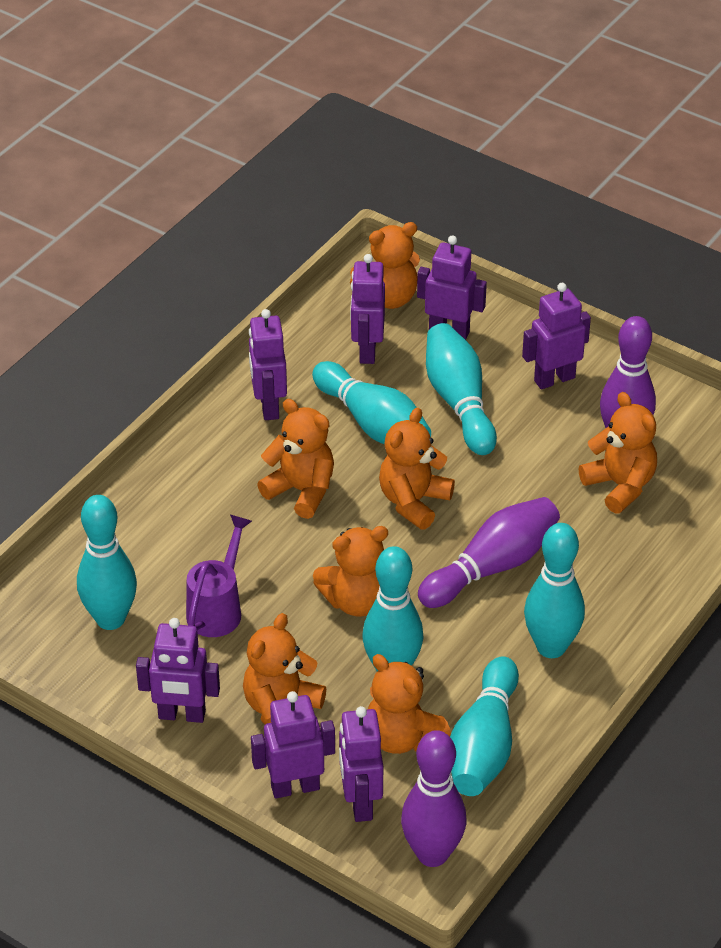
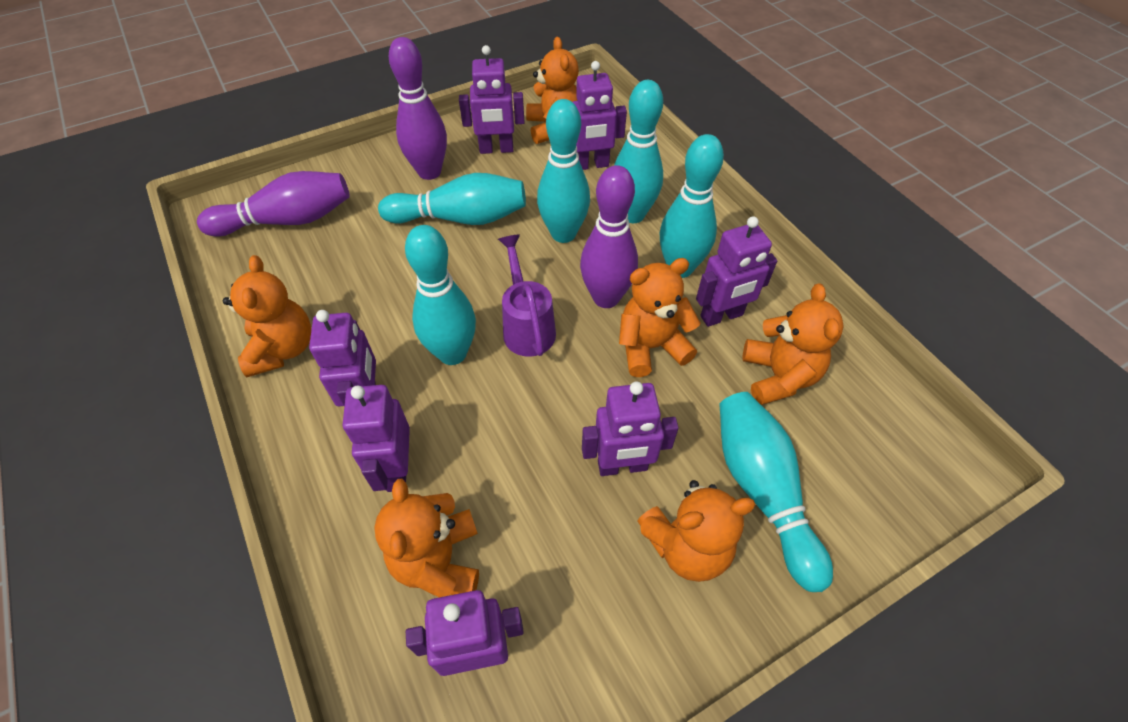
orange teddy bear: 7 -> 6

